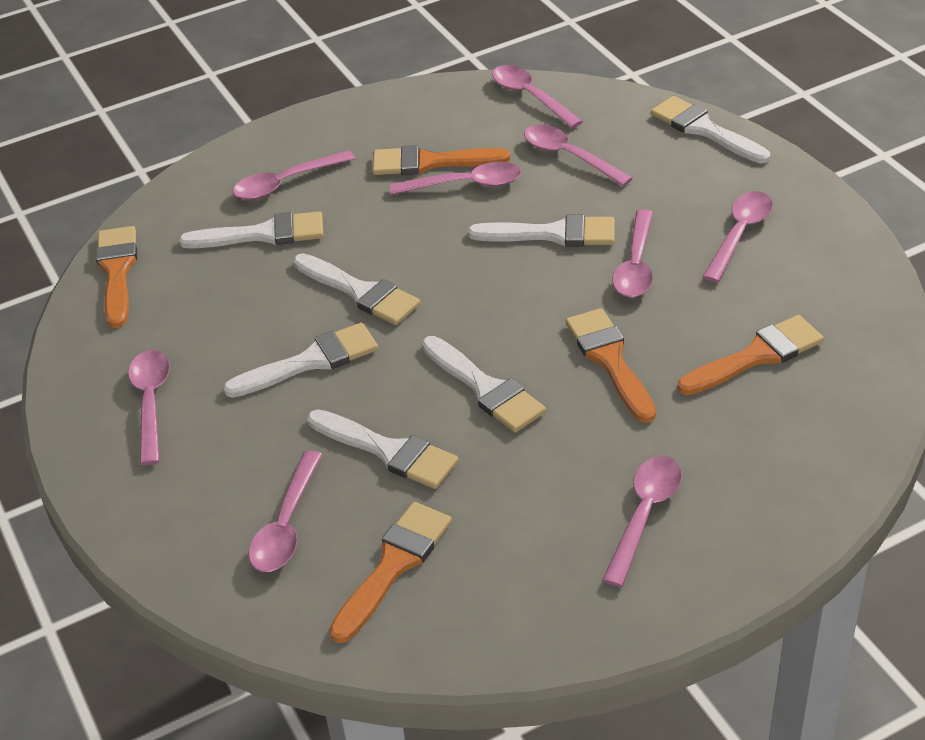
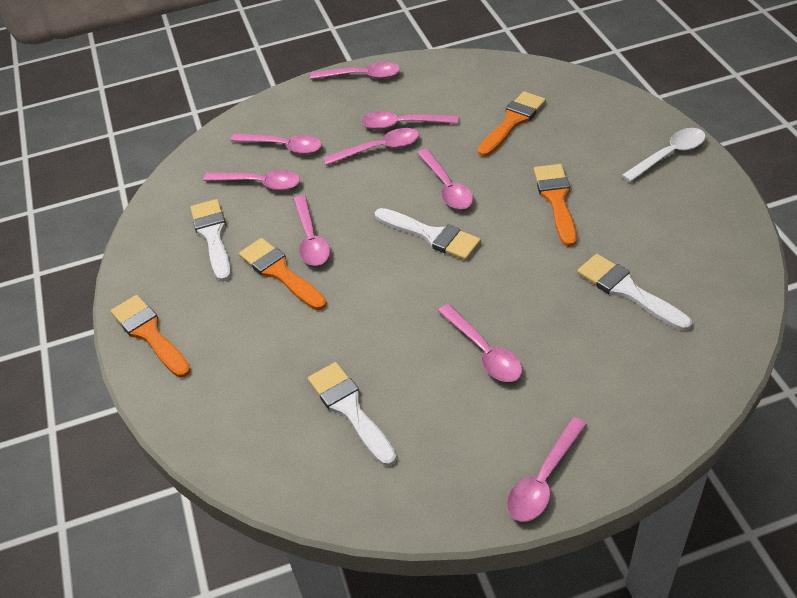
orange brush: 5 -> 4
white brush: 7 -> 4
white spoon: 0 -> 1

